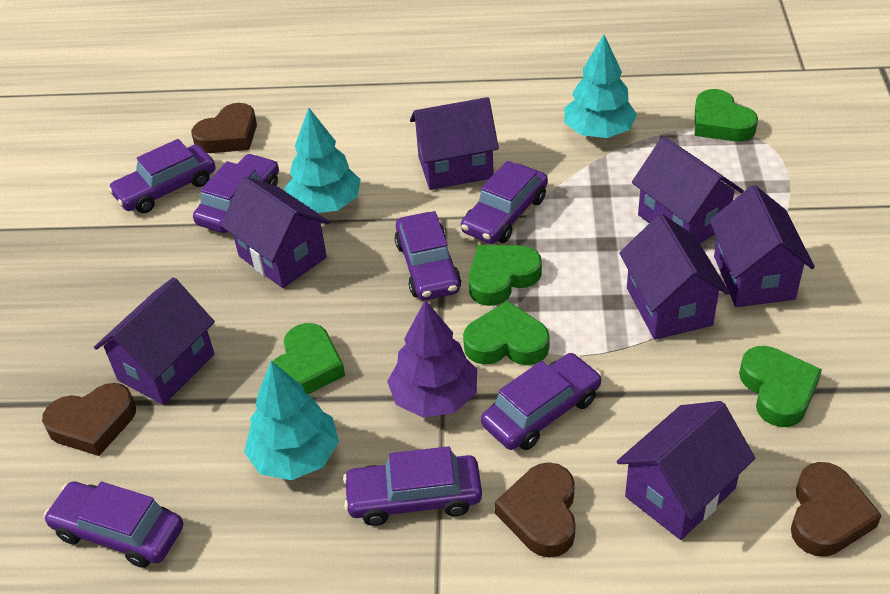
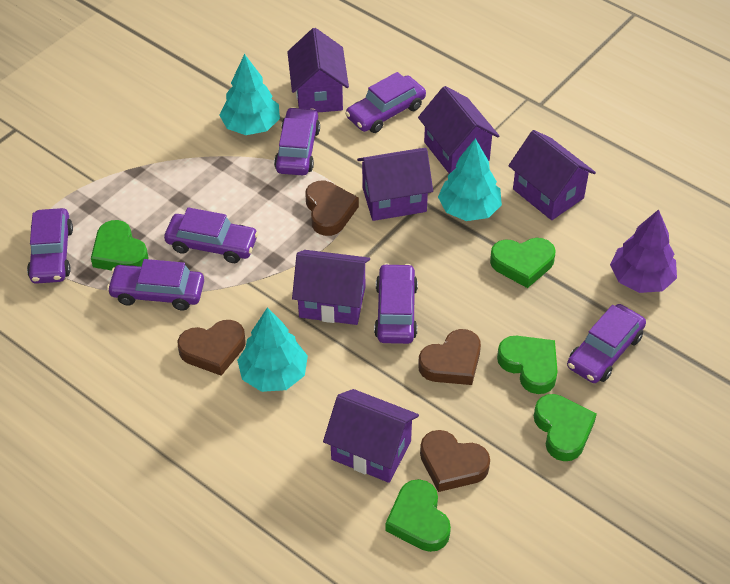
purple house: 7 -> 6

